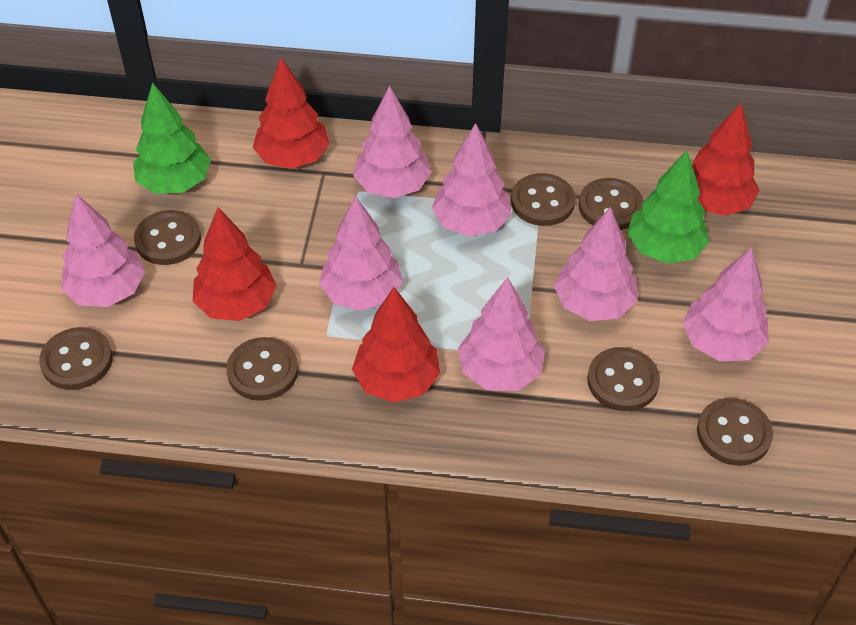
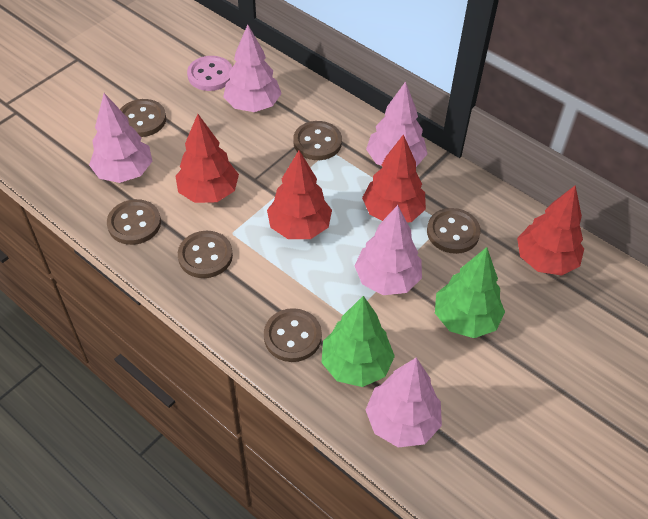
brown button: 7 -> 6
pink button: 0 -> 1
pink tree: 7 -> 5

